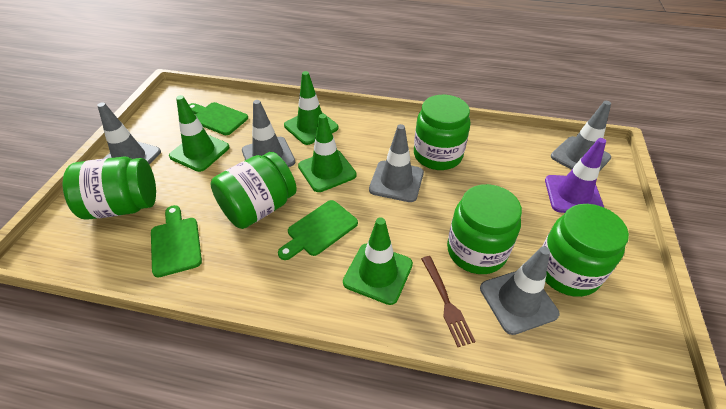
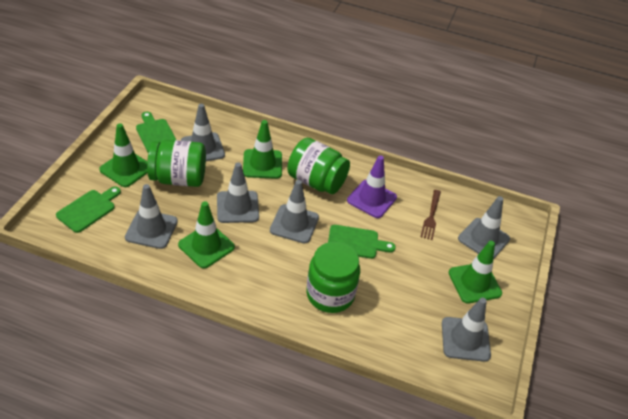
green jar: 5 -> 3
grey traffic cone: 5 -> 6

